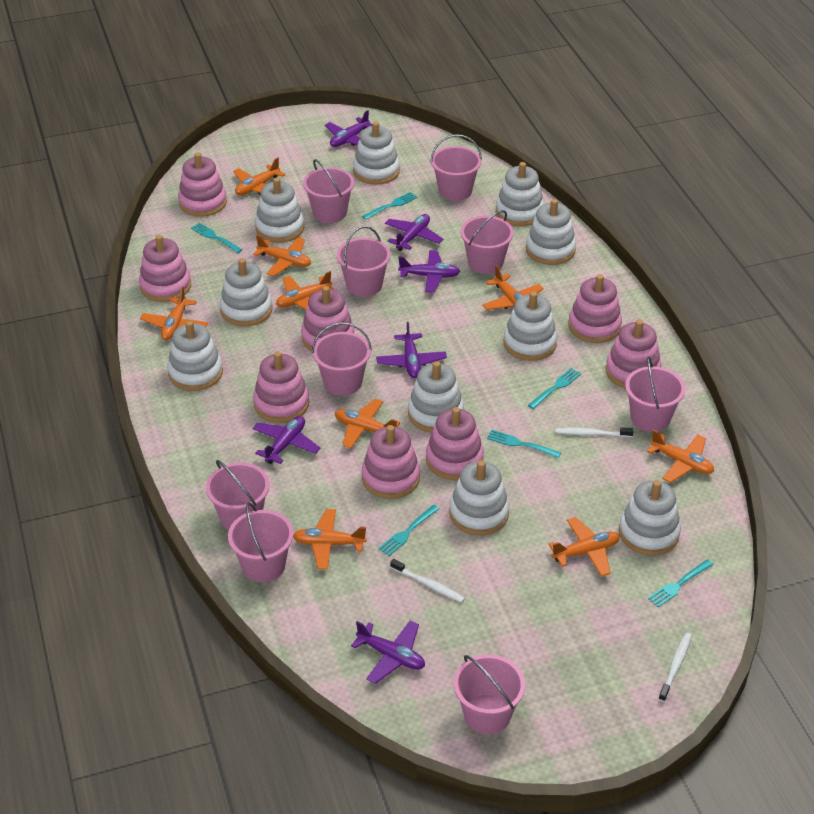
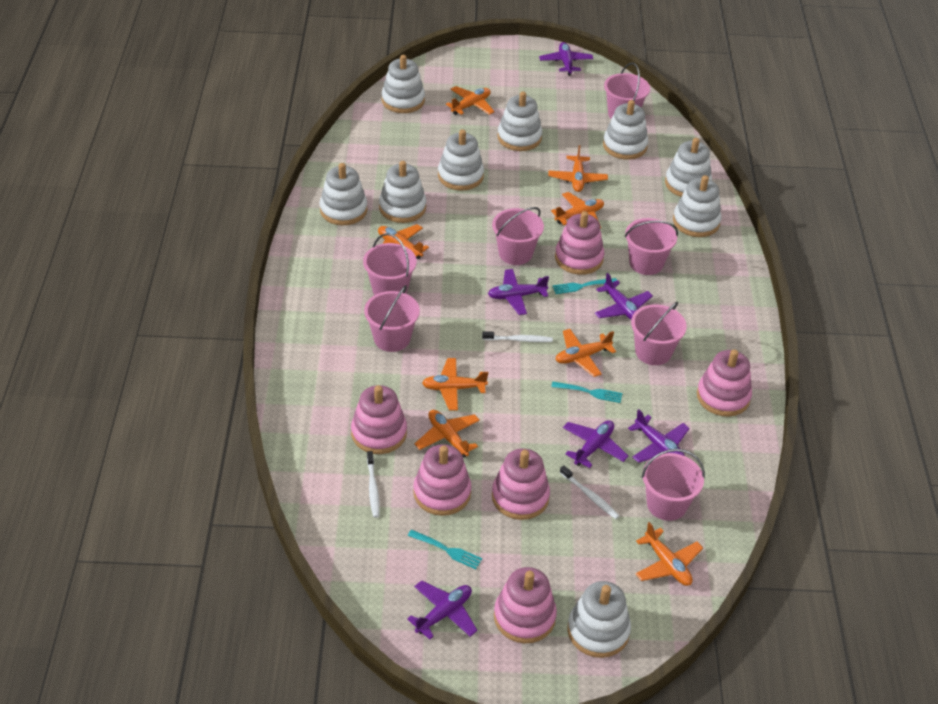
orange plane: 9 -> 8
pink bucket: 9 -> 7
pink stacking toy: 8 -> 6
turquoise fork: 6 -> 3
white stacking toy: 10 -> 9

